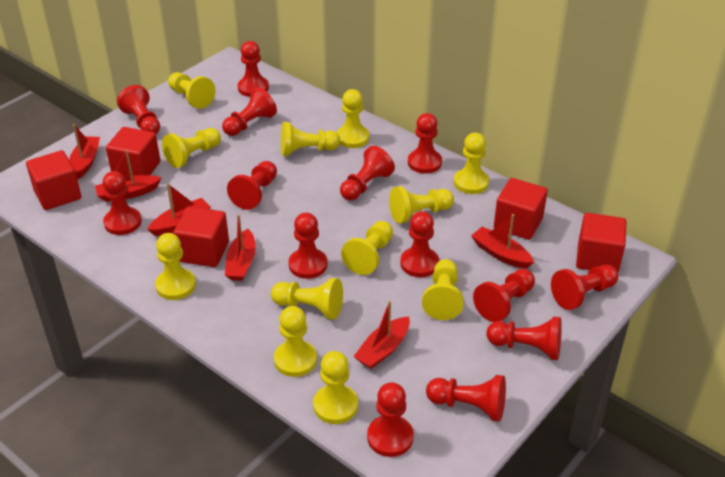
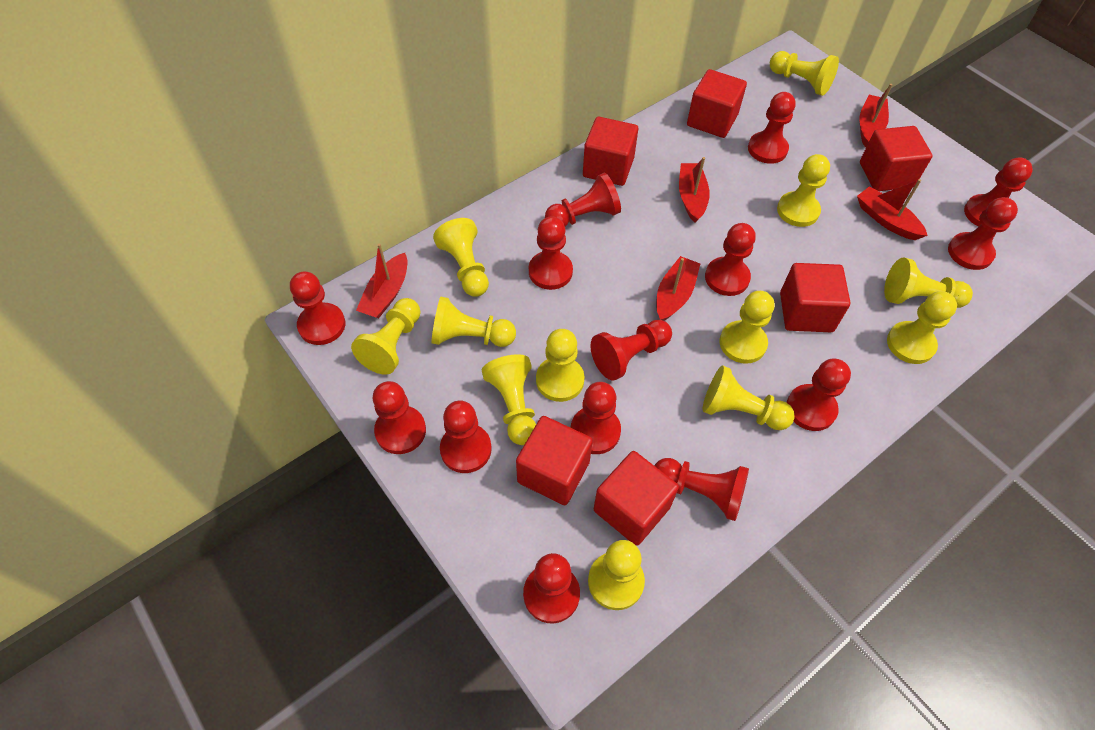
red boat: 6 -> 5
red cube: 5 -> 6

